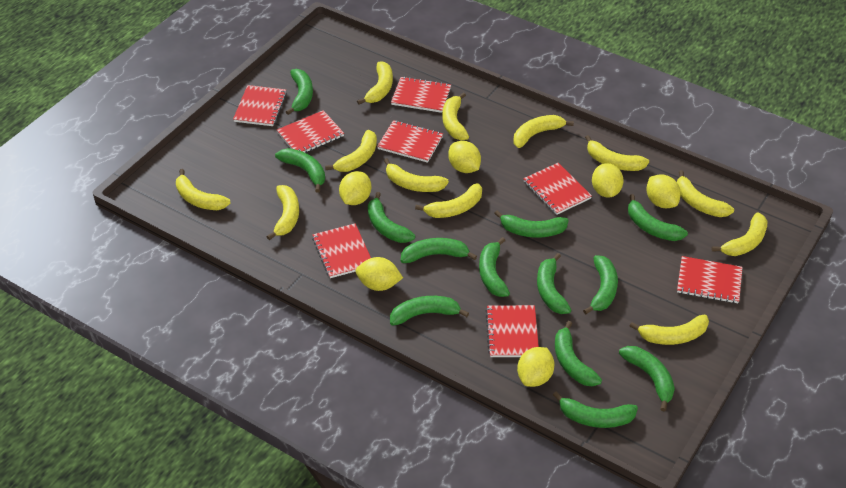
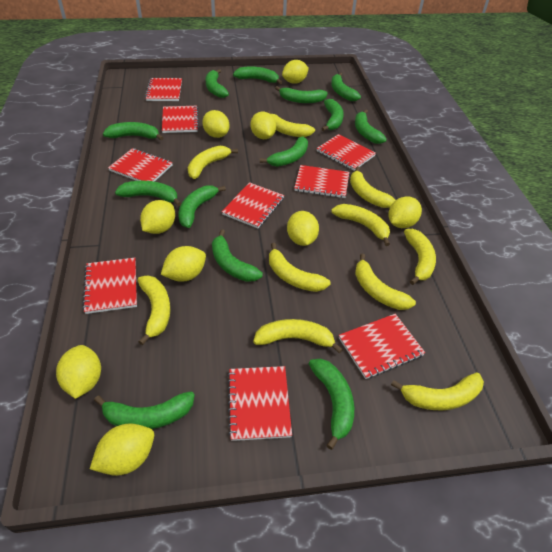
red notebook: 8 -> 9
yellow banana: 12 -> 10
yellow lemon: 6 -> 9

